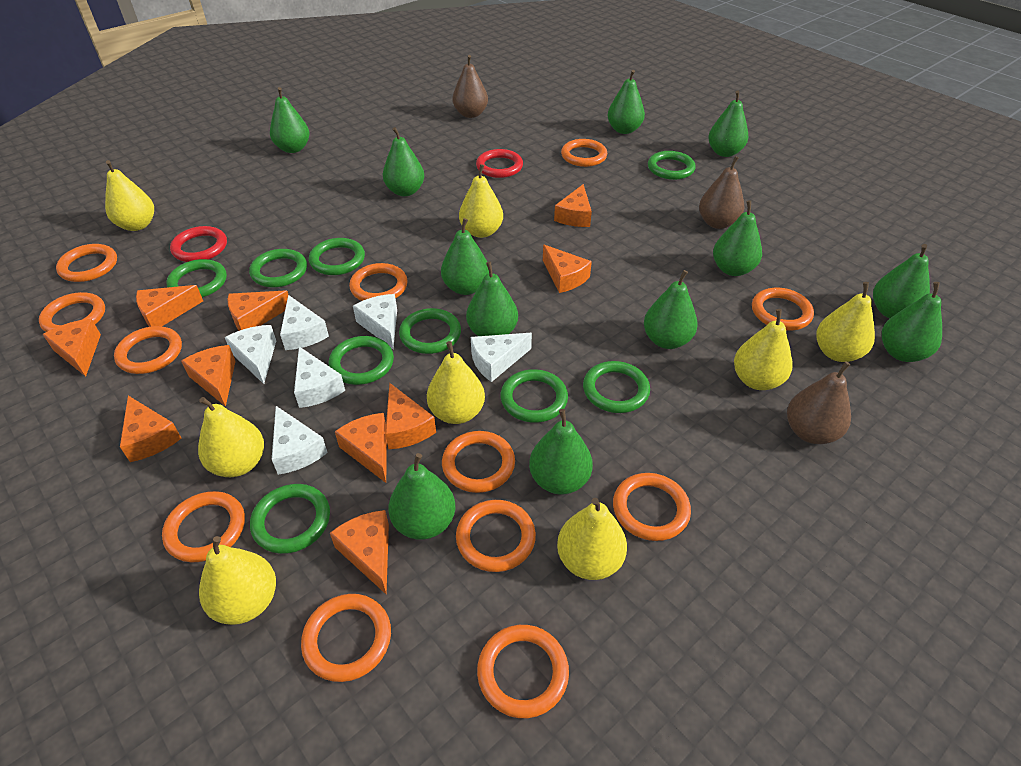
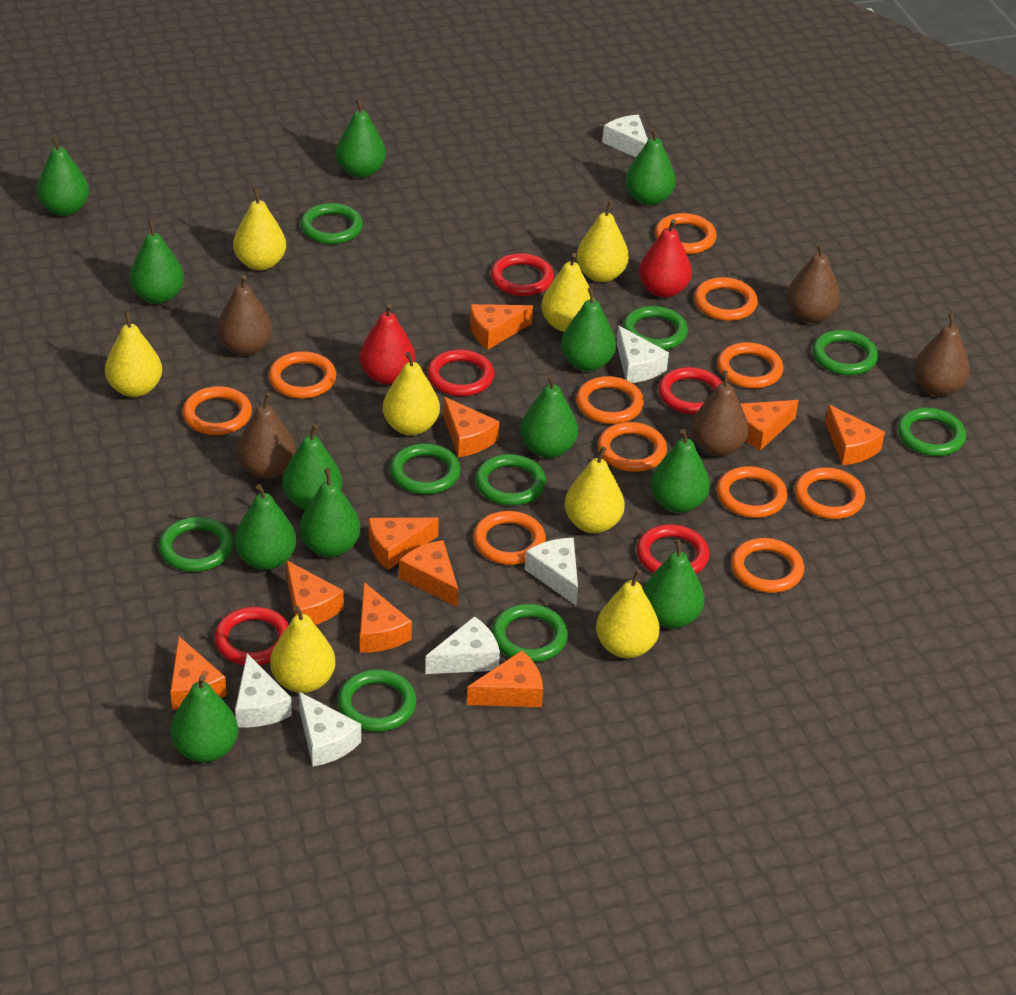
brown pear: 3 -> 5
orange ring: 12 -> 11
red pear: 0 -> 2
red ring: 2 -> 5

